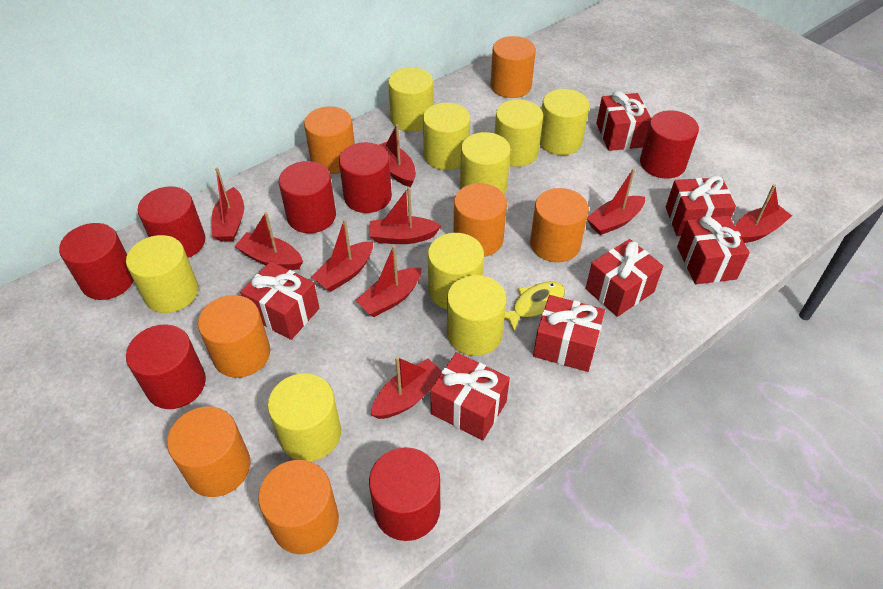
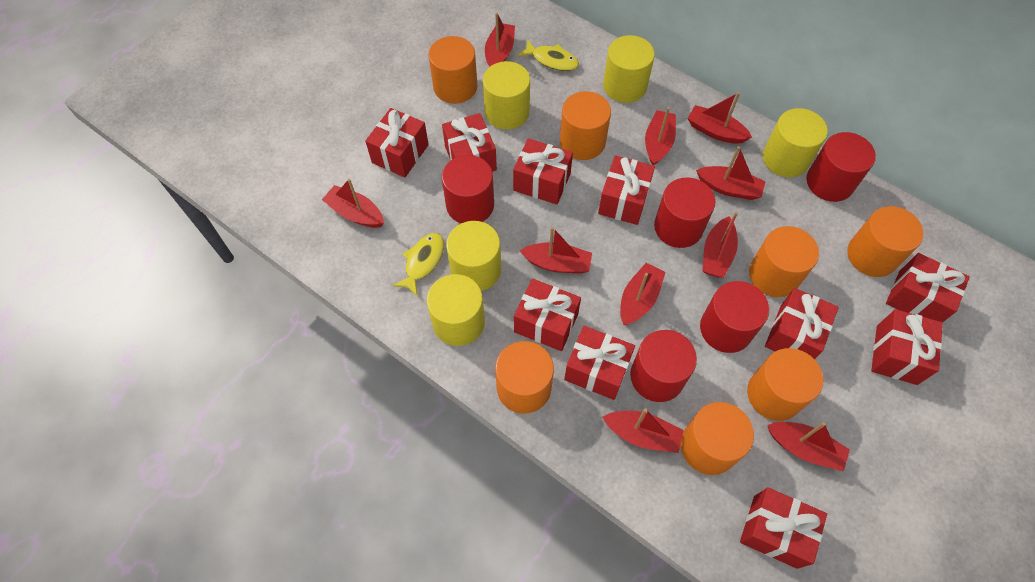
red boat: 9 -> 10
red cylinder: 7 -> 5
red gift: 7 -> 10
yellow cylinder: 9 -> 5
yellow fish: 1 -> 2

